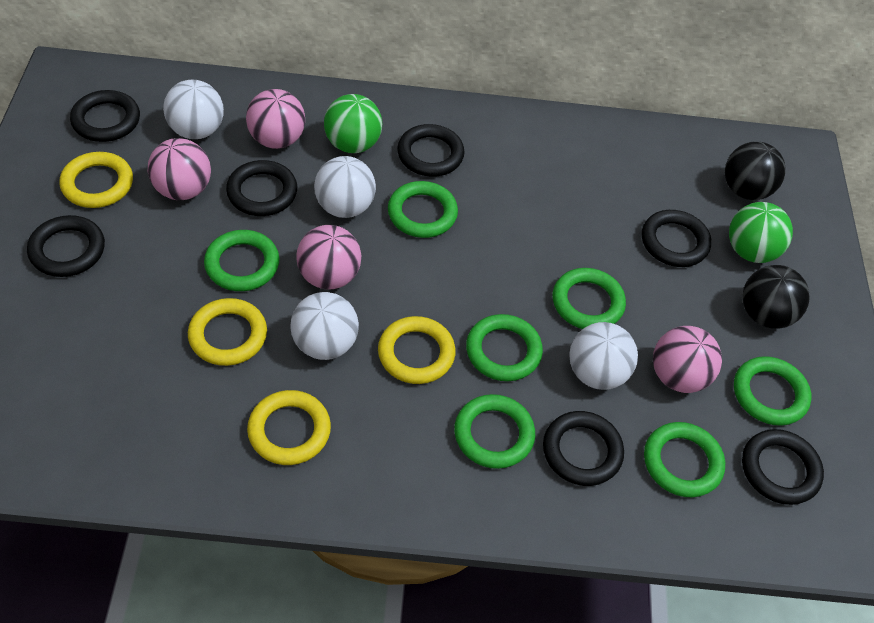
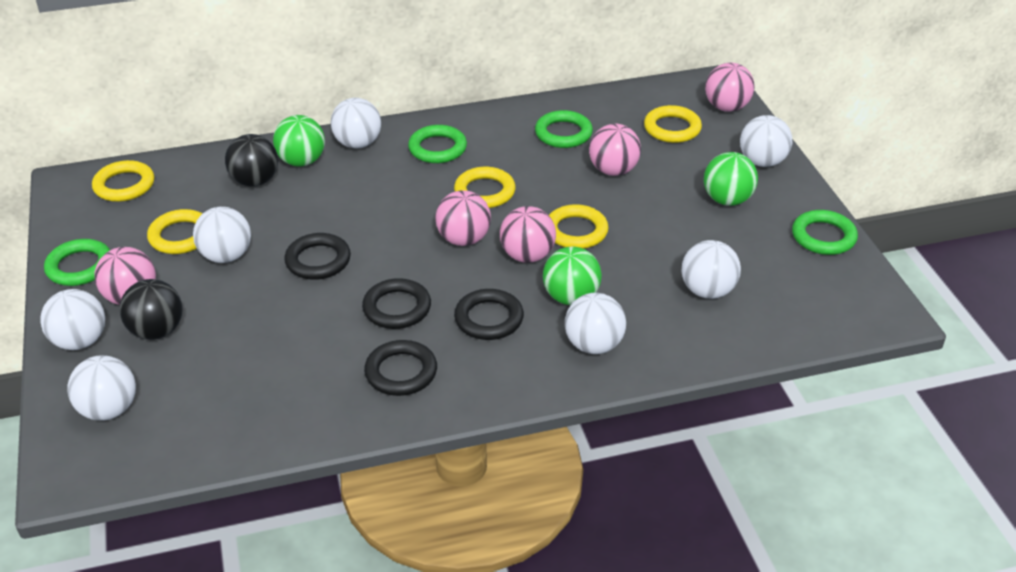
black ring: 7 -> 4
green ball: 2 -> 3
green ring: 7 -> 4
pink ball: 4 -> 5
white ball: 4 -> 7
yellow ring: 4 -> 5

